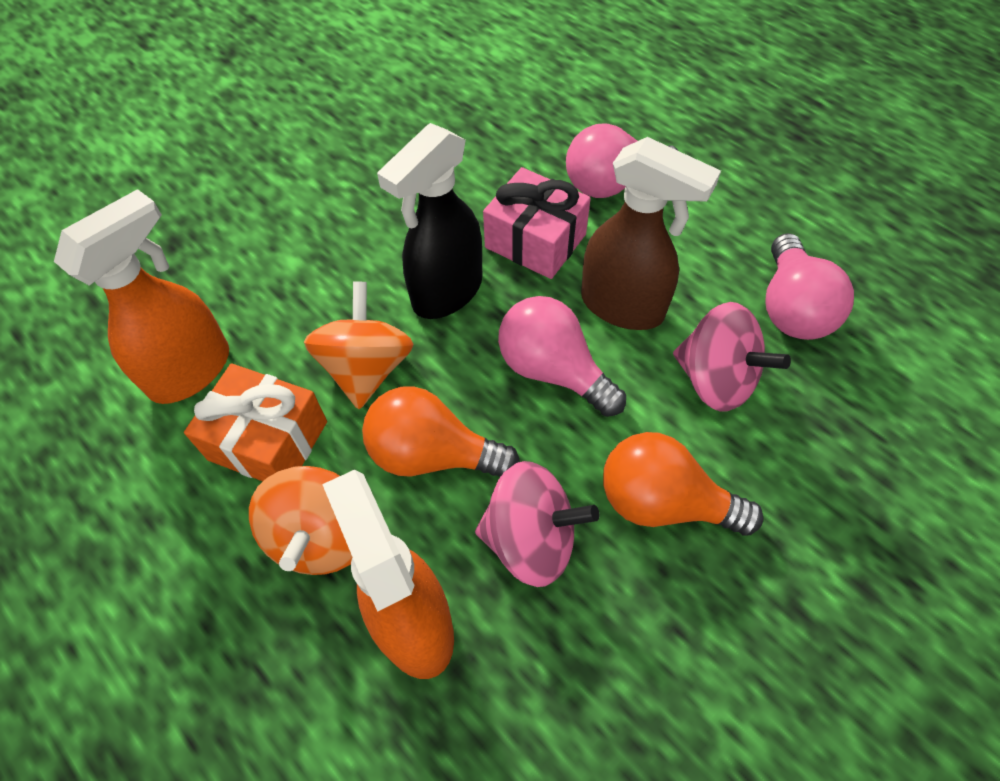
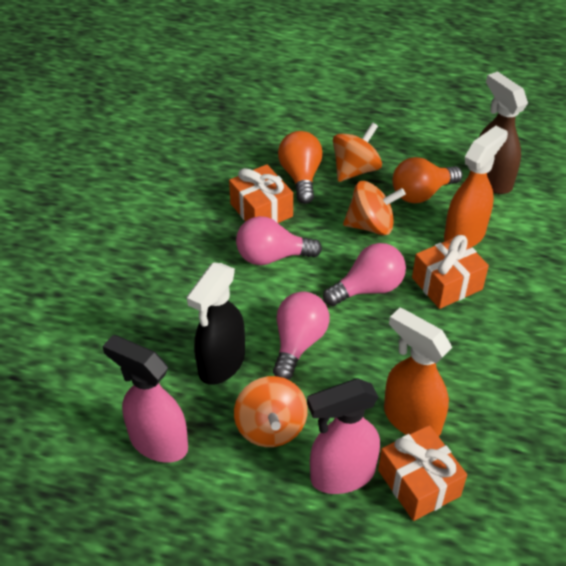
orange gift: 1 -> 3
orange spinning top: 2 -> 3
pink gift: 1 -> 0
pink spinning top: 2 -> 0
pink spray bottle: 0 -> 2

